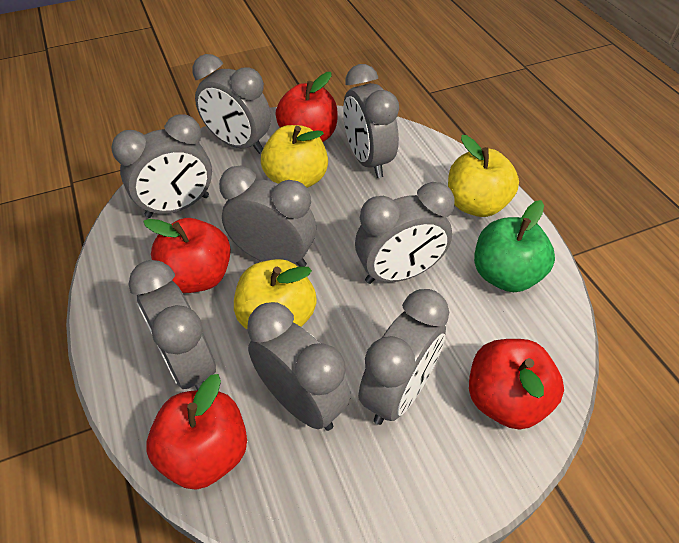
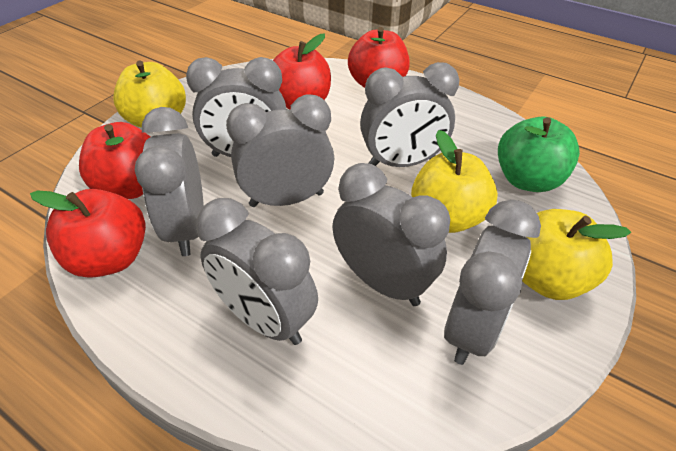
grey clock: 8 -> 7

